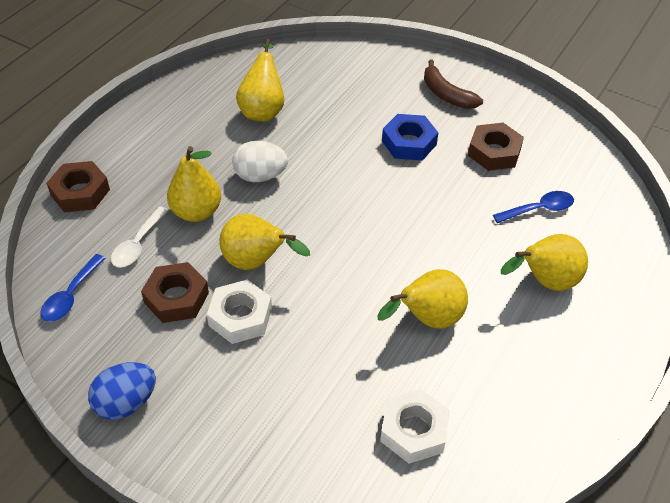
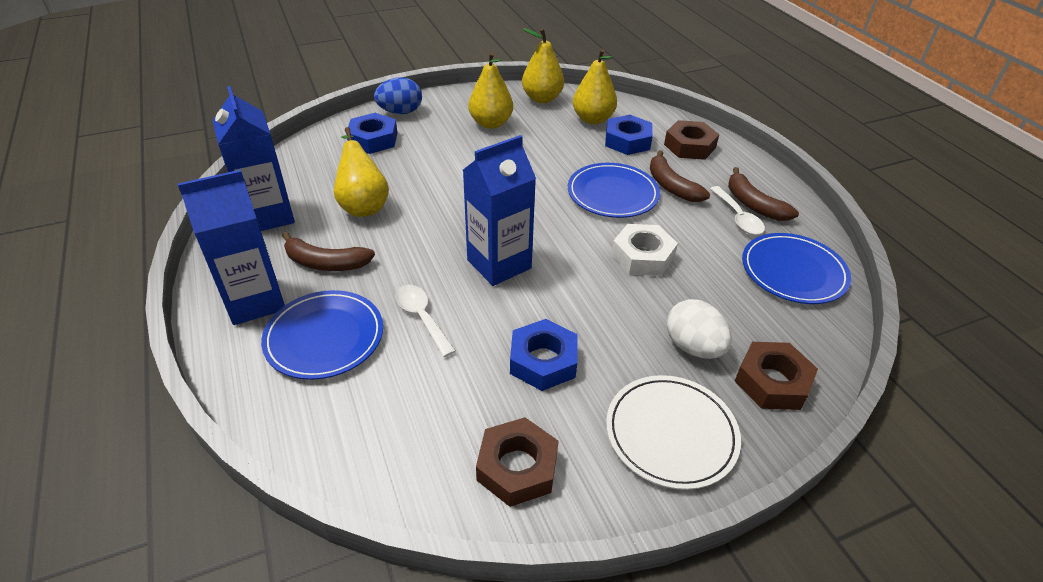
blue carton: 0 -> 3
blue nut: 1 -> 3
blue plate: 0 -> 3
blue spoon: 2 -> 0
brown banana: 1 -> 3
white nut: 2 -> 1
white plate: 0 -> 1
white spoon: 1 -> 2
yellow pear: 5 -> 4

